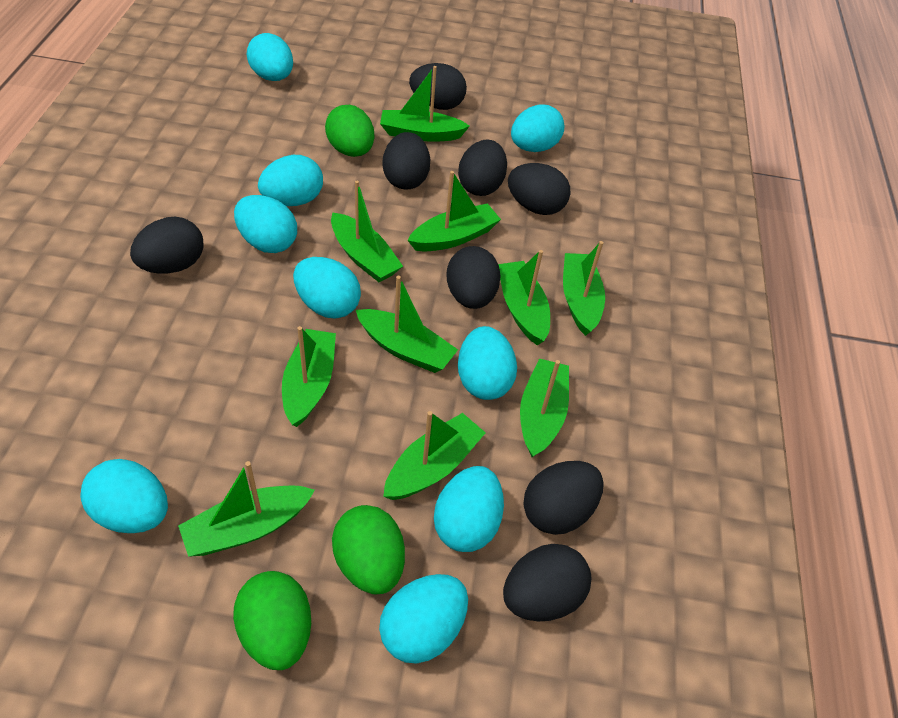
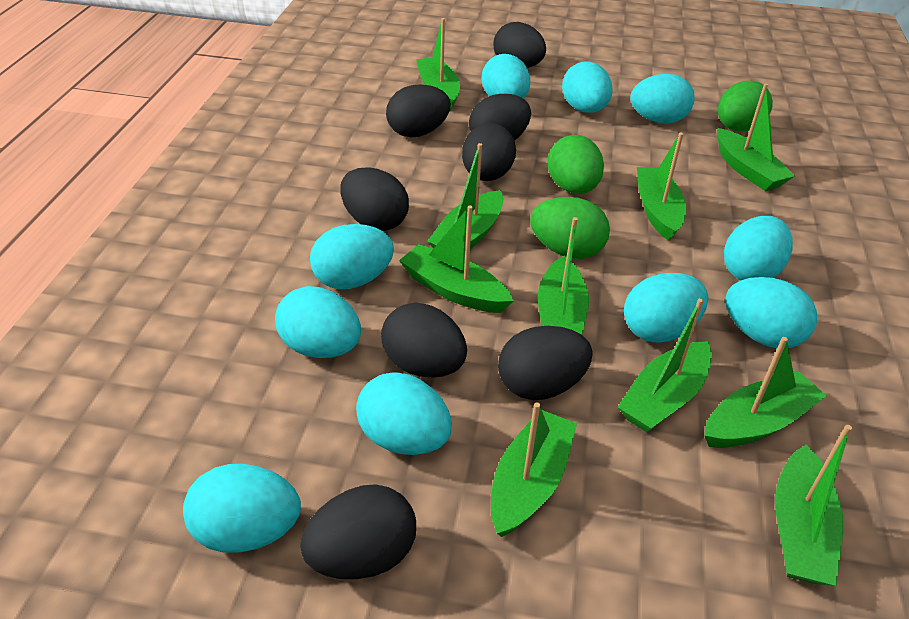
turquoise egg: 9 -> 10

